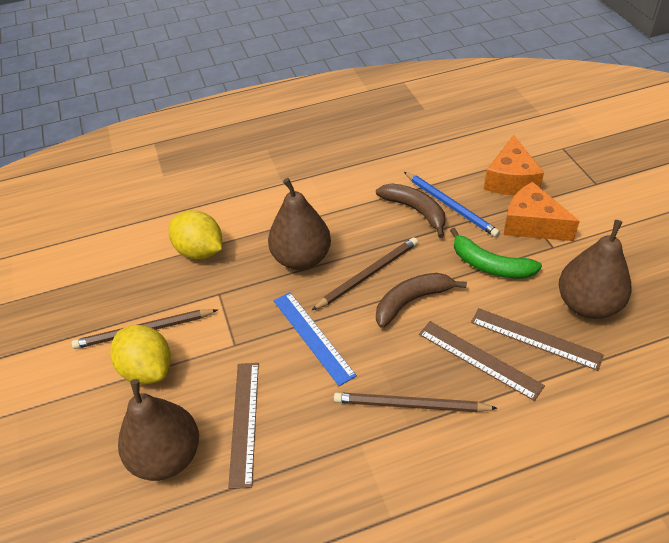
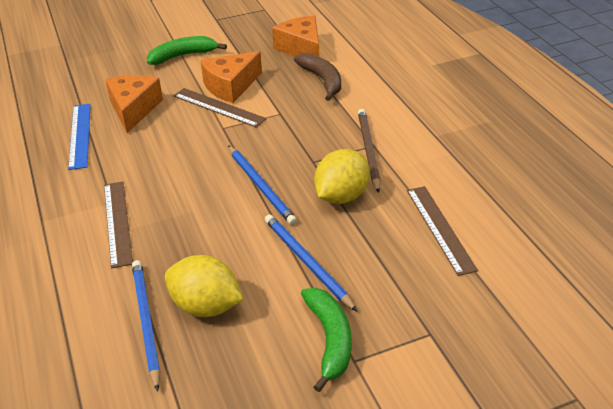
blue pencil: 1 -> 3
brown banana: 2 -> 1
brown pear: 3 -> 0
brown pencil: 3 -> 1
green banana: 1 -> 2
orange cheese: 2 -> 3

